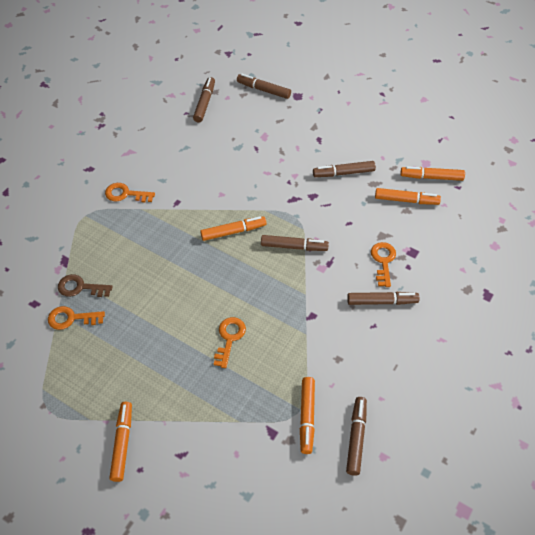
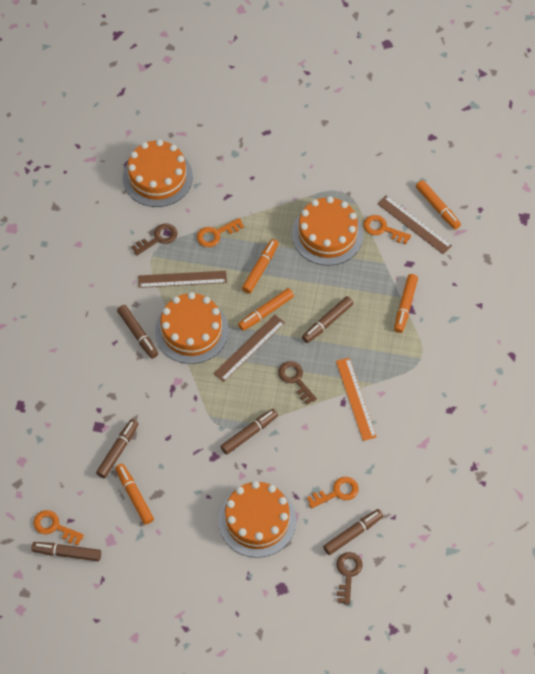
brown key: 1 -> 3
brown ruler: 0 -> 3
orange cake: 0 -> 4
orange ruler: 0 -> 1

